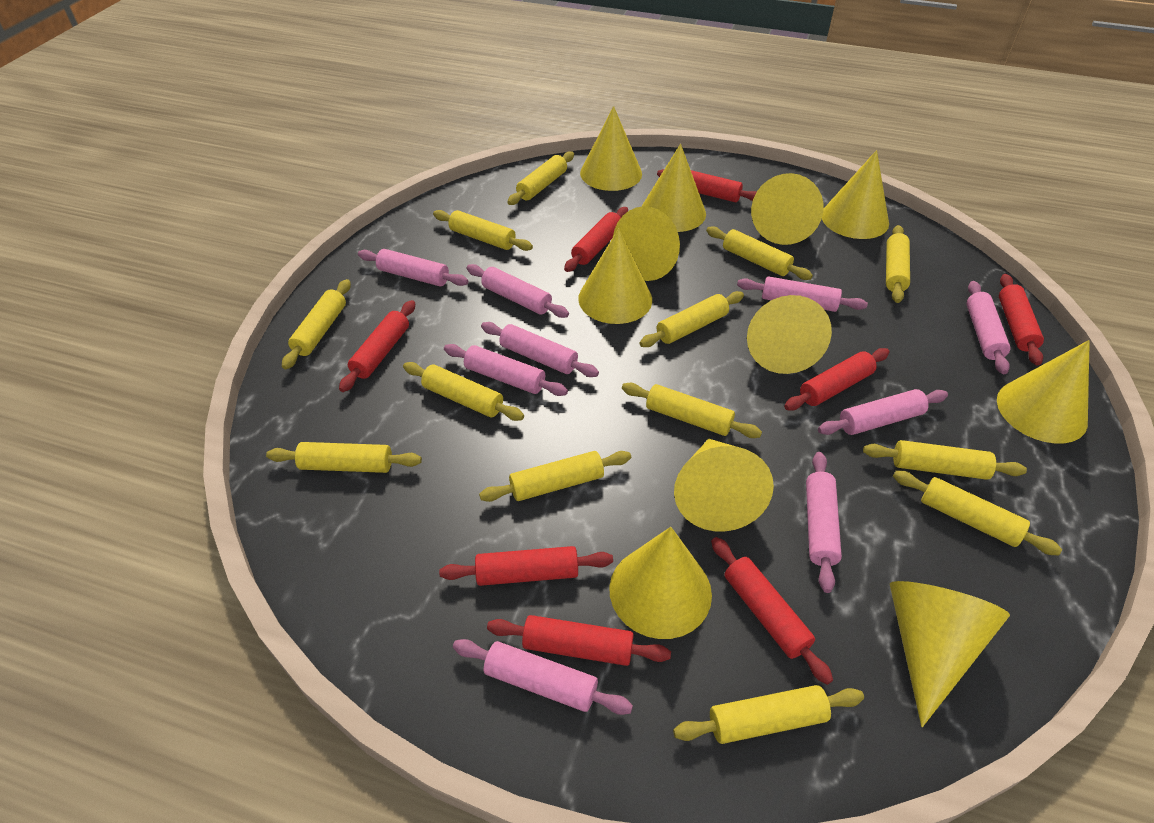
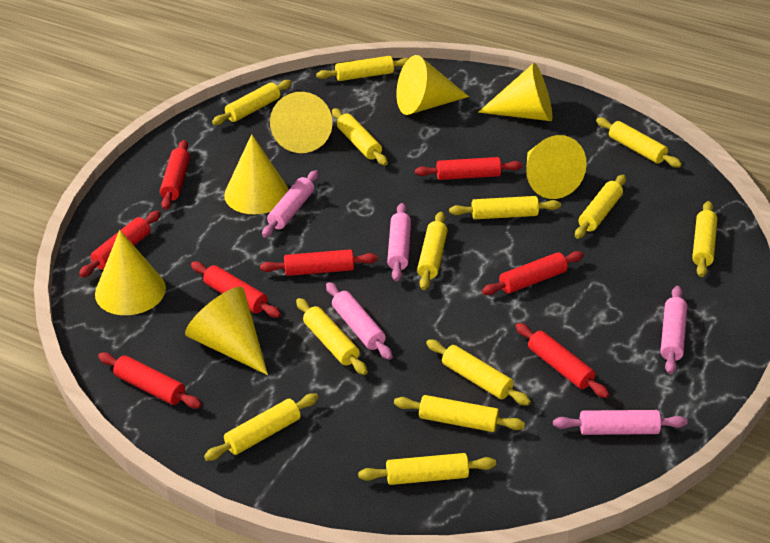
pink rolling pin: 9 -> 5
yellow cone: 11 -> 7

